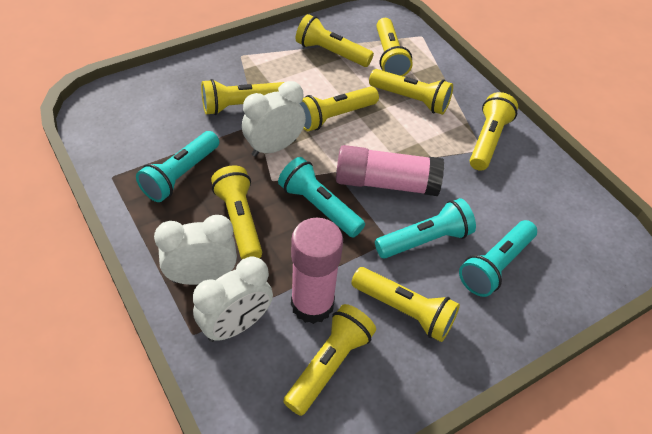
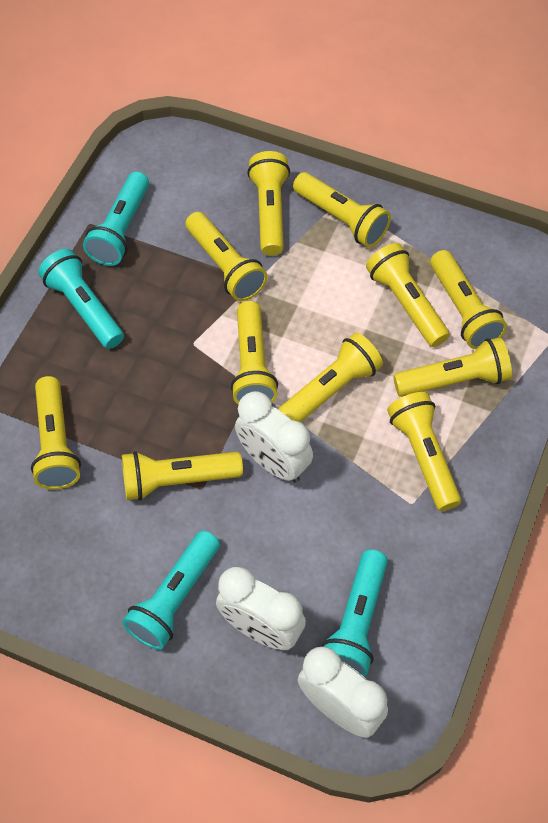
pink glue stick: 2 -> 0
yellow flashlight: 9 -> 11

